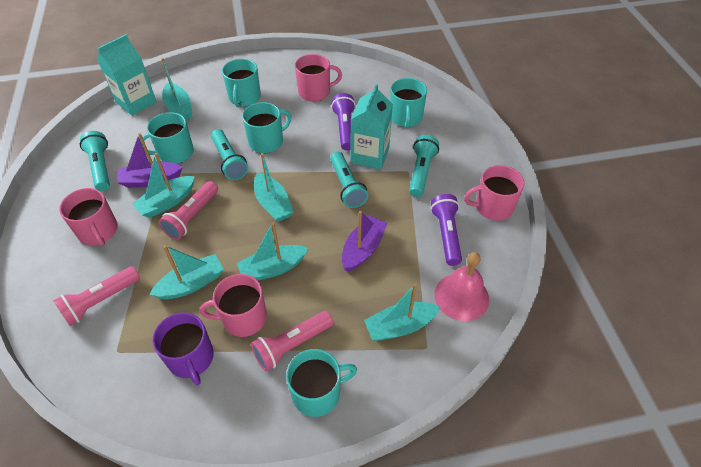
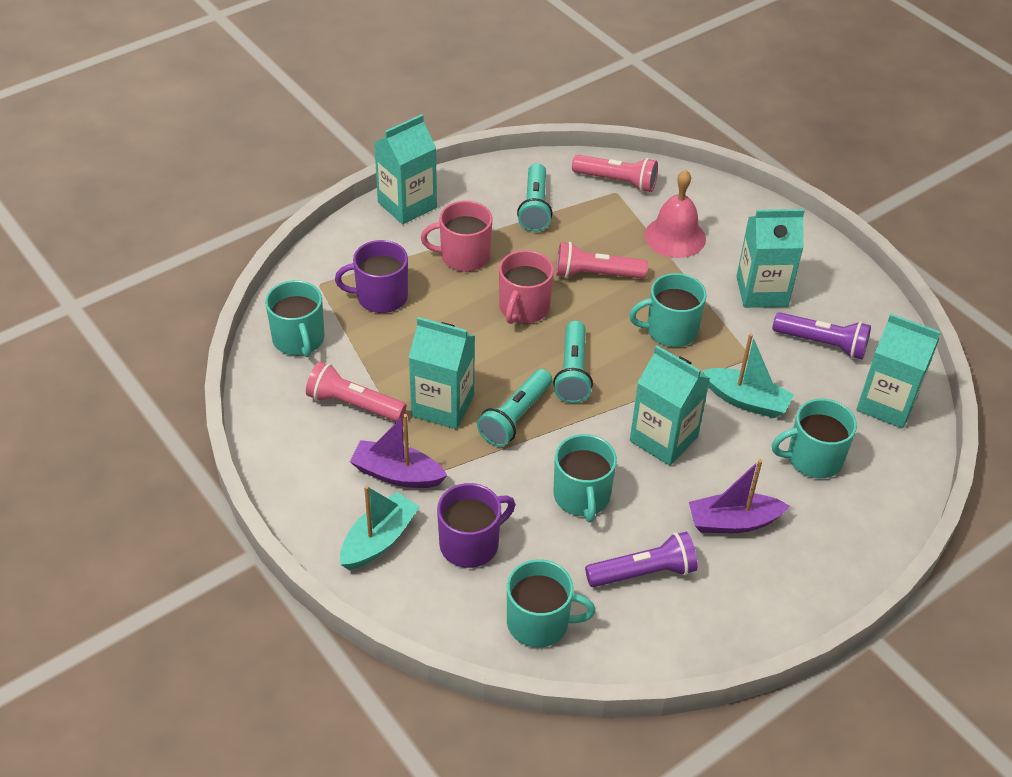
pink mug: 4 -> 2
purple mug: 1 -> 2
turquoise boat: 6 -> 2
turquoise carton: 2 -> 5
turquoise flashlight: 4 -> 3

